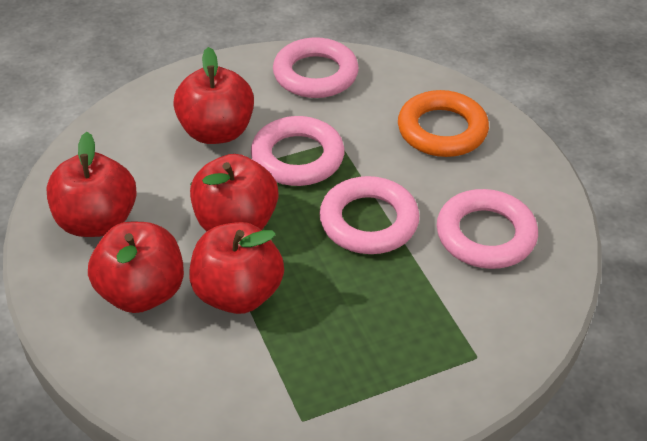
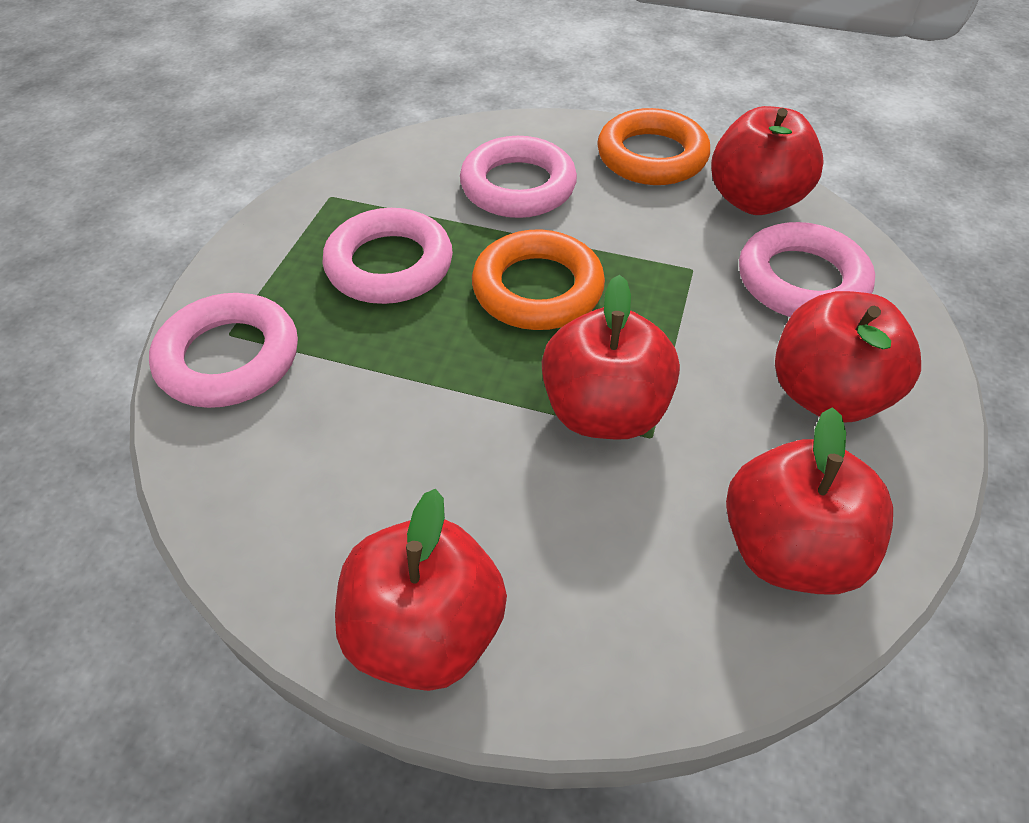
orange ring: 1 -> 2

